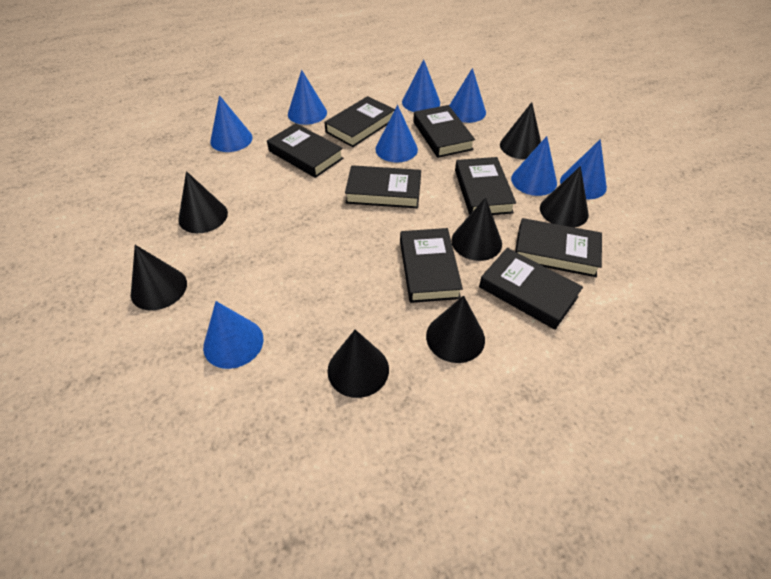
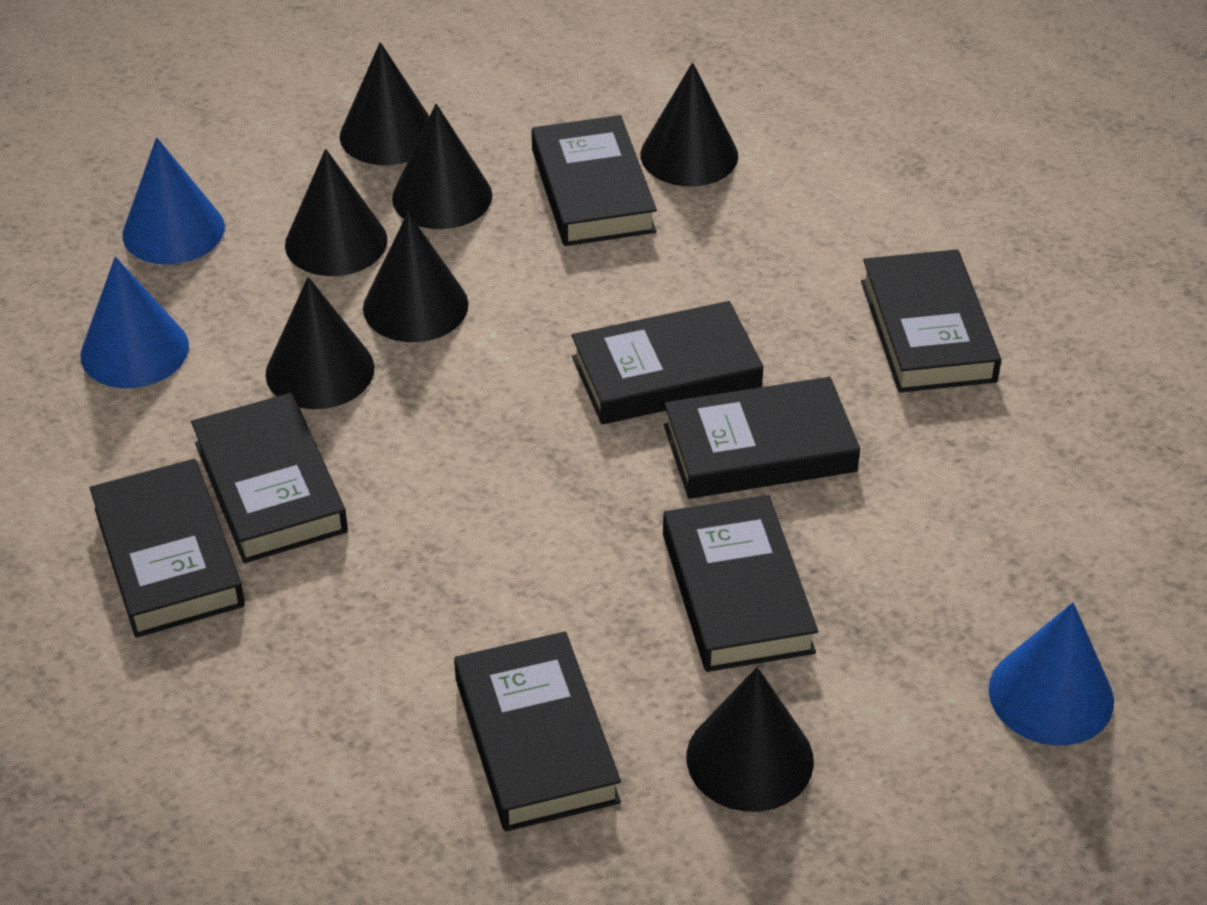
blue cone: 8 -> 3

